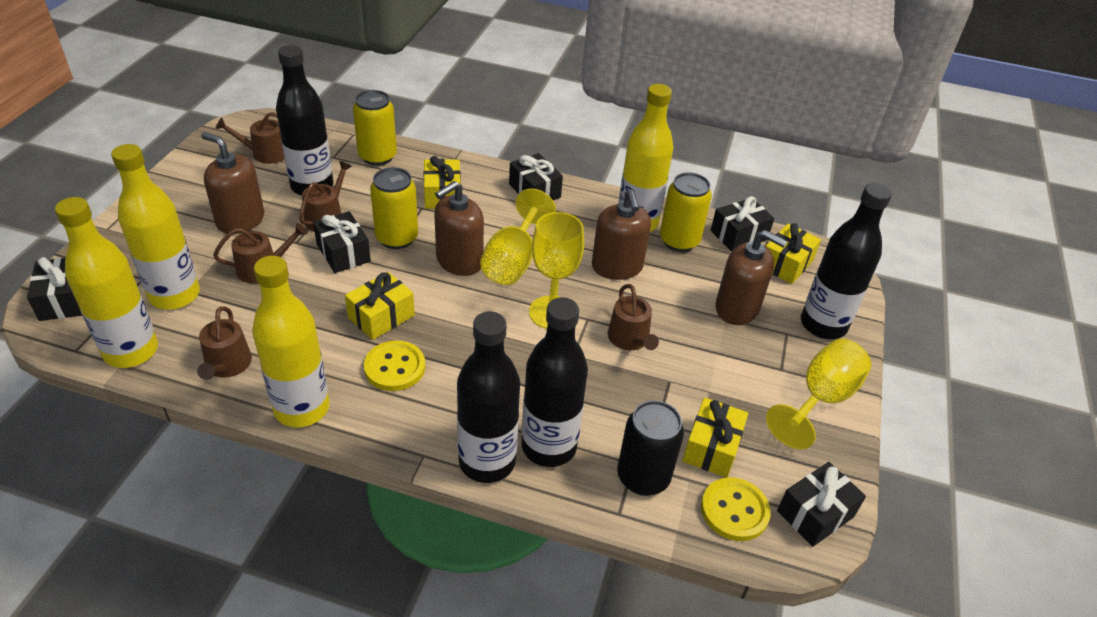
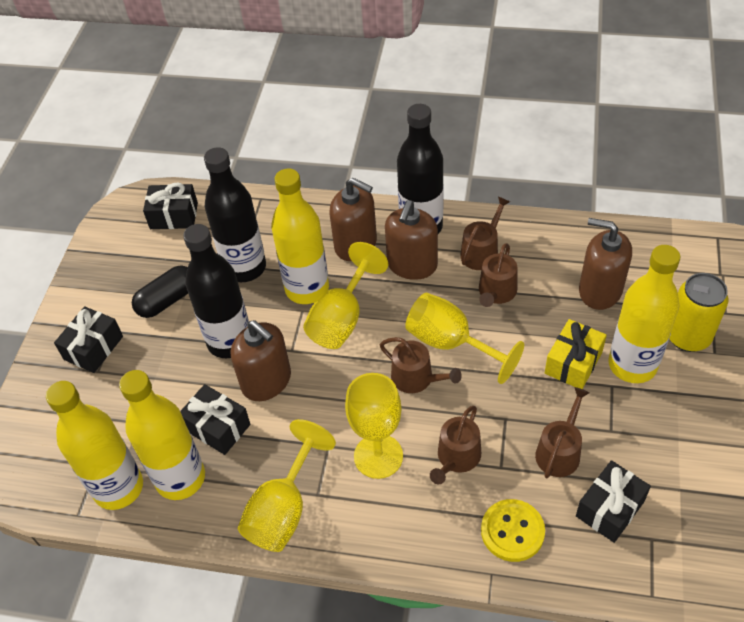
black bottle: 4 -> 3
black can: 1 -> 0
black capsule: 0 -> 1
black gift: 5 -> 4
yellow button: 2 -> 1
yellow can: 3 -> 1
yellow gift: 4 -> 1
yellow goblet: 3 -> 4

